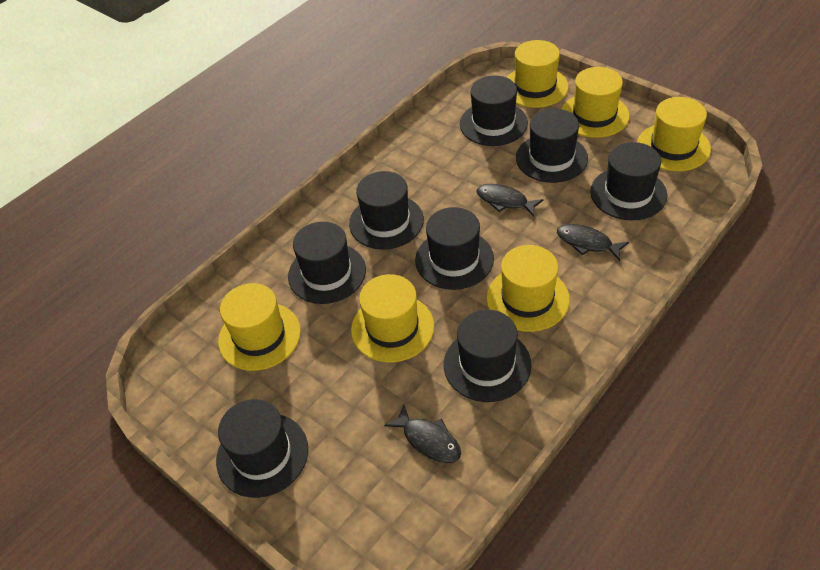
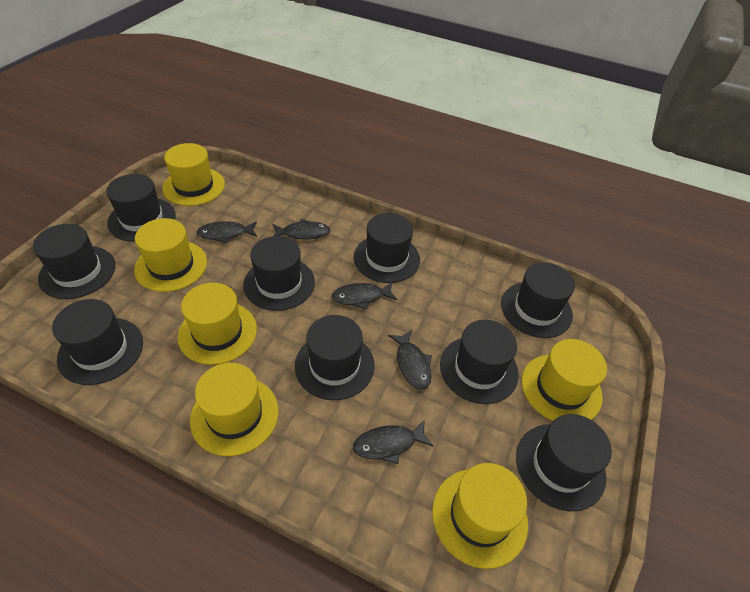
black fish: 3 -> 5
black hat: 8 -> 9

